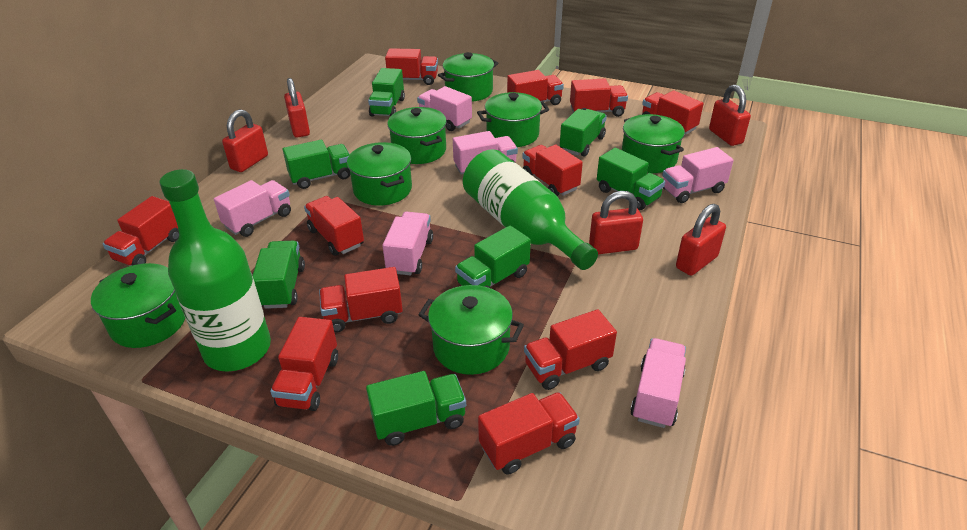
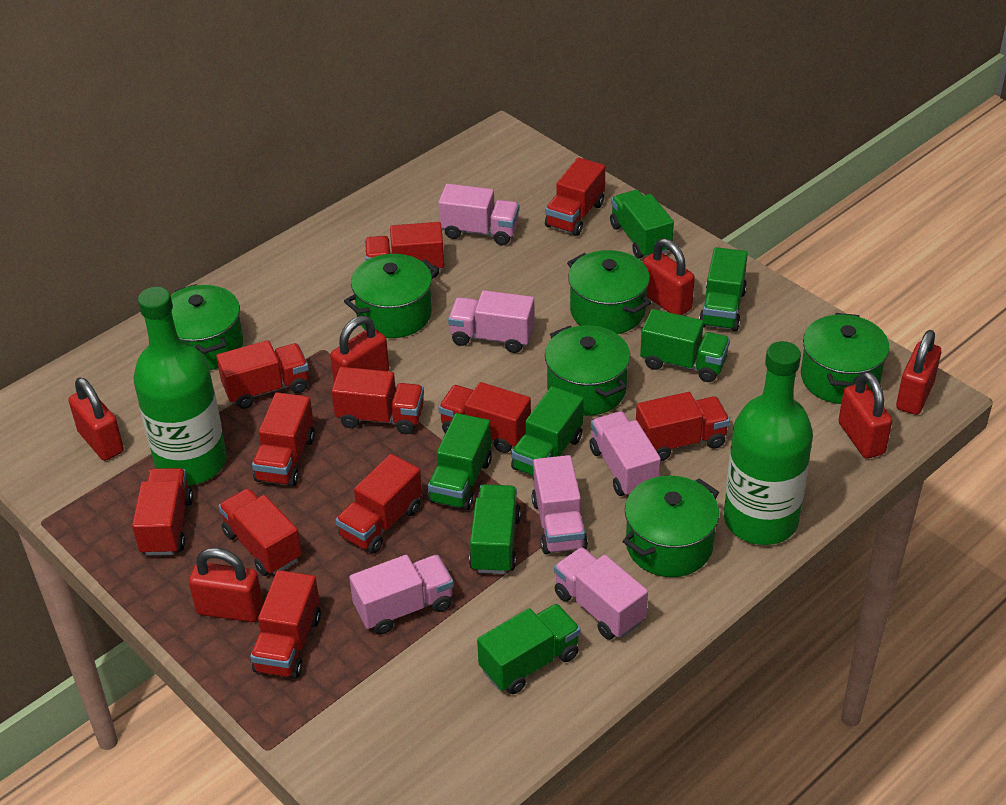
green pot: 7 -> 6
red padlock: 5 -> 6

